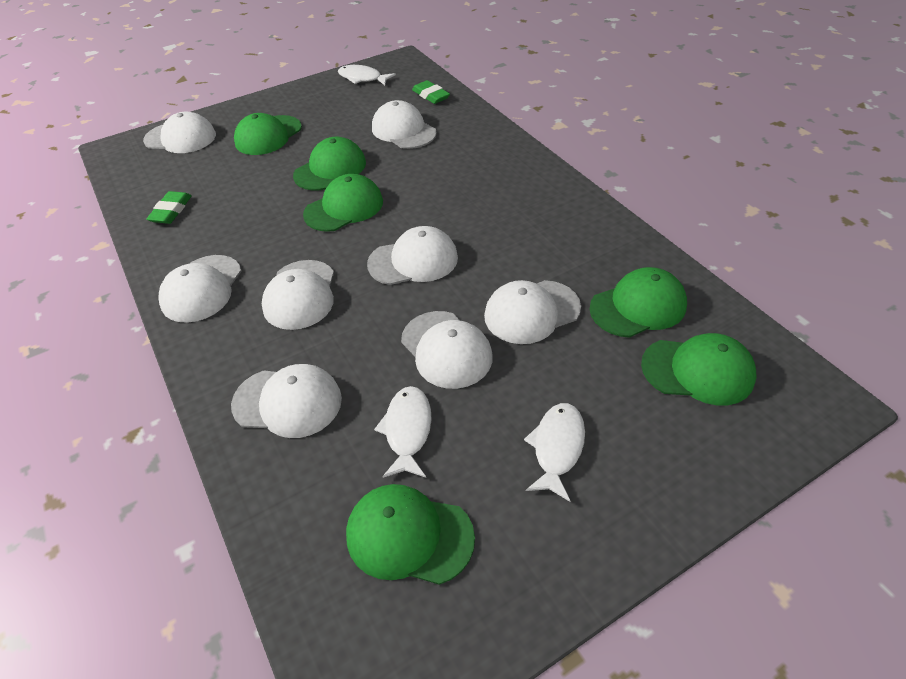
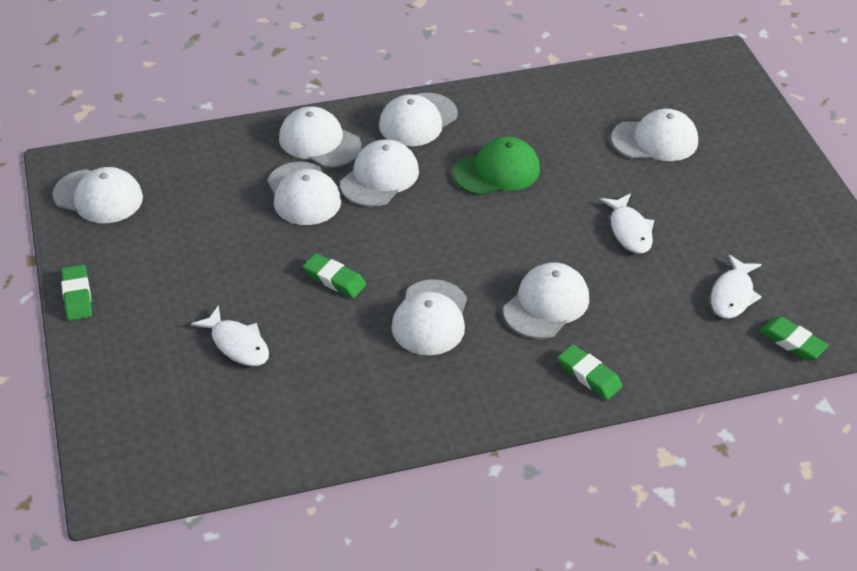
green cap: 6 -> 1
green eraser: 2 -> 4

